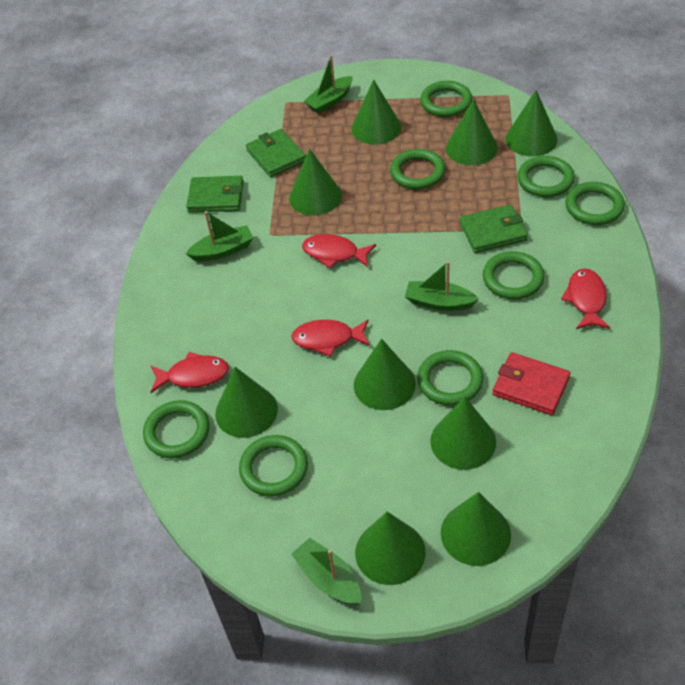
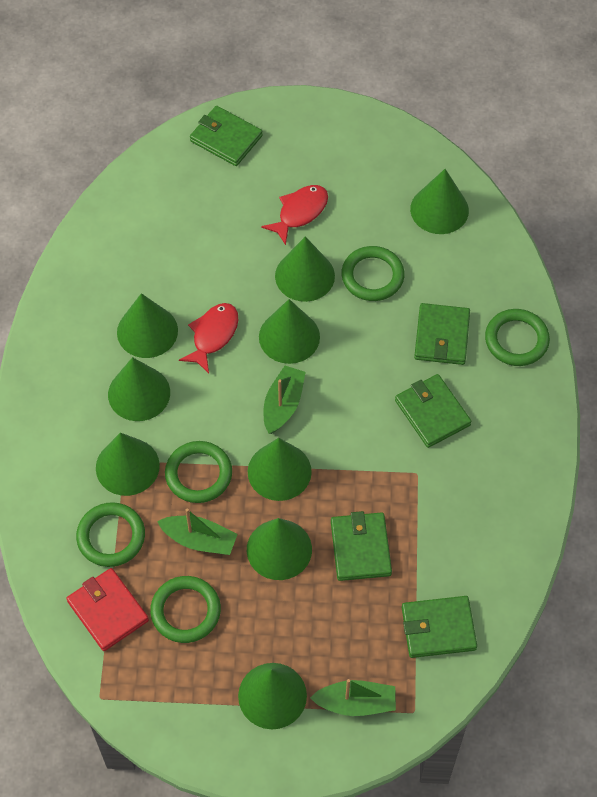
green boat: 4 -> 3
green ring: 8 -> 5
green wallet: 3 -> 5
red fish: 4 -> 2

